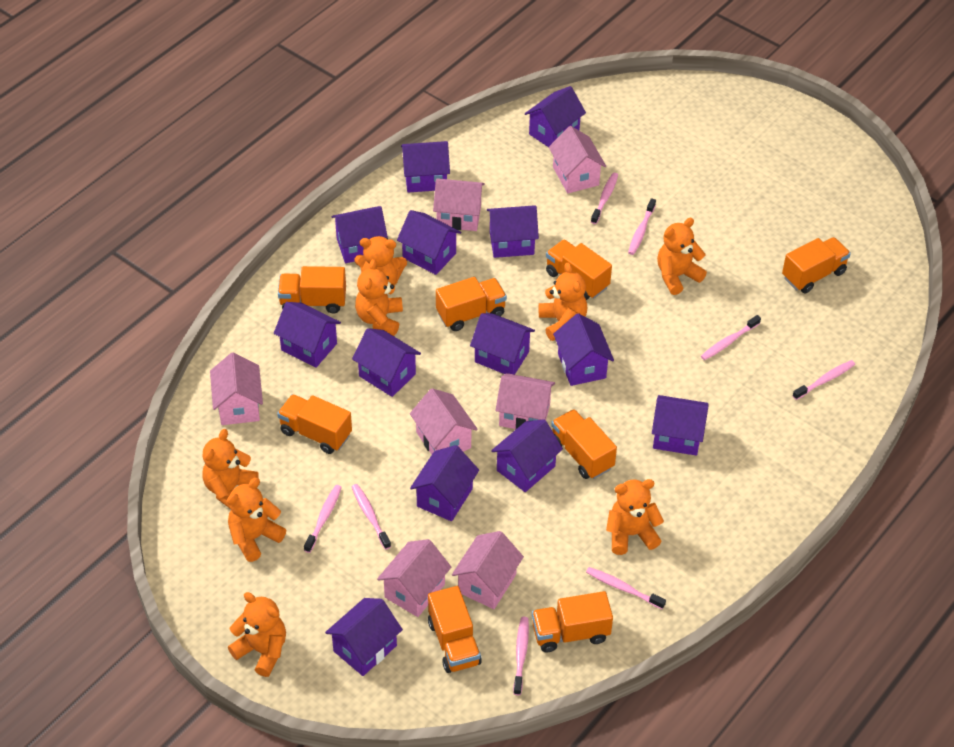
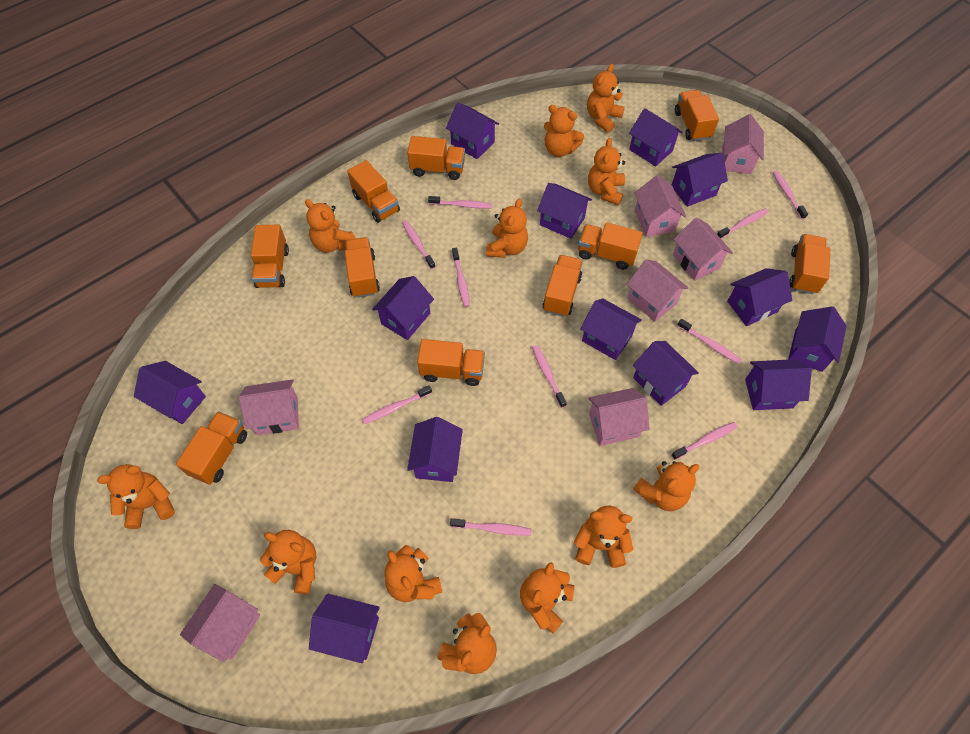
orange teddy bear: 8 -> 12
orange truck: 8 -> 10
pink toothbrush: 8 -> 10

